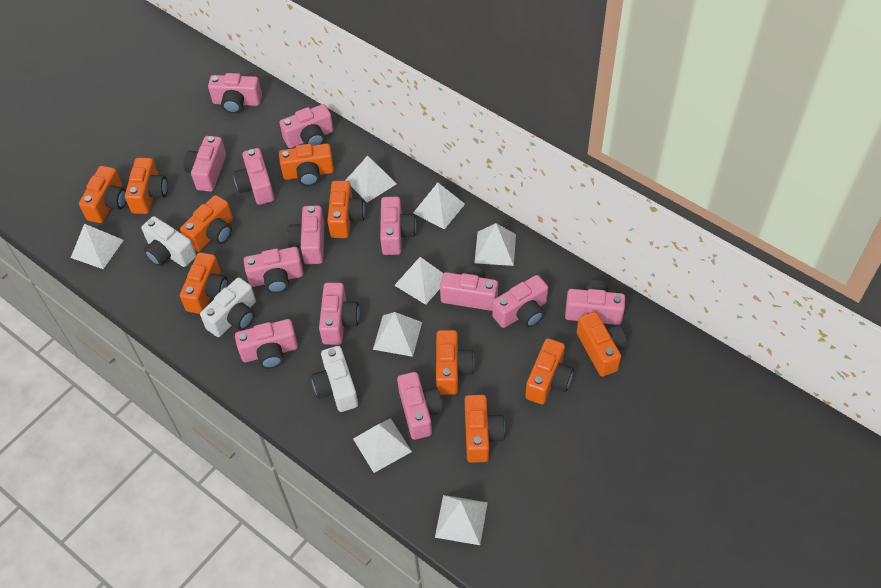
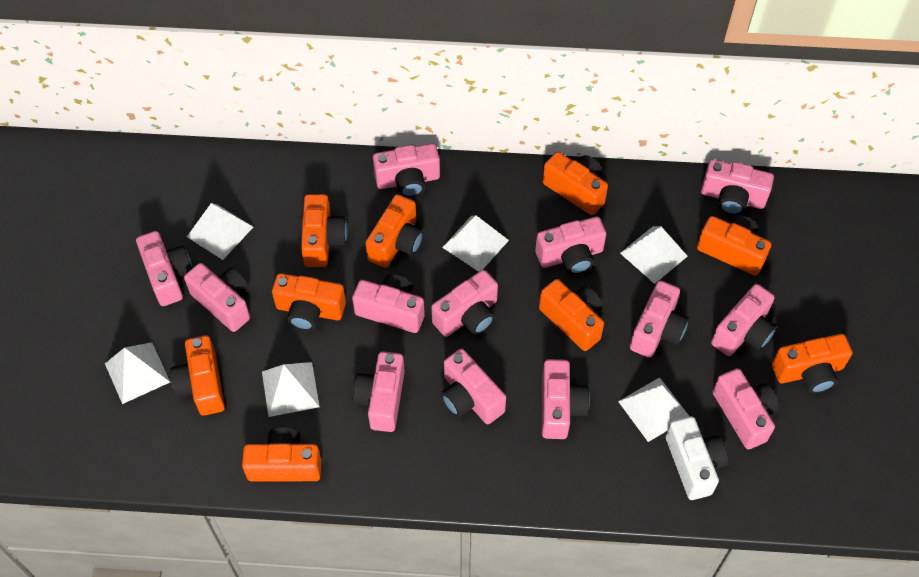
orange camera: 10 -> 9
white camera: 3 -> 1
white pyramid: 8 -> 6

